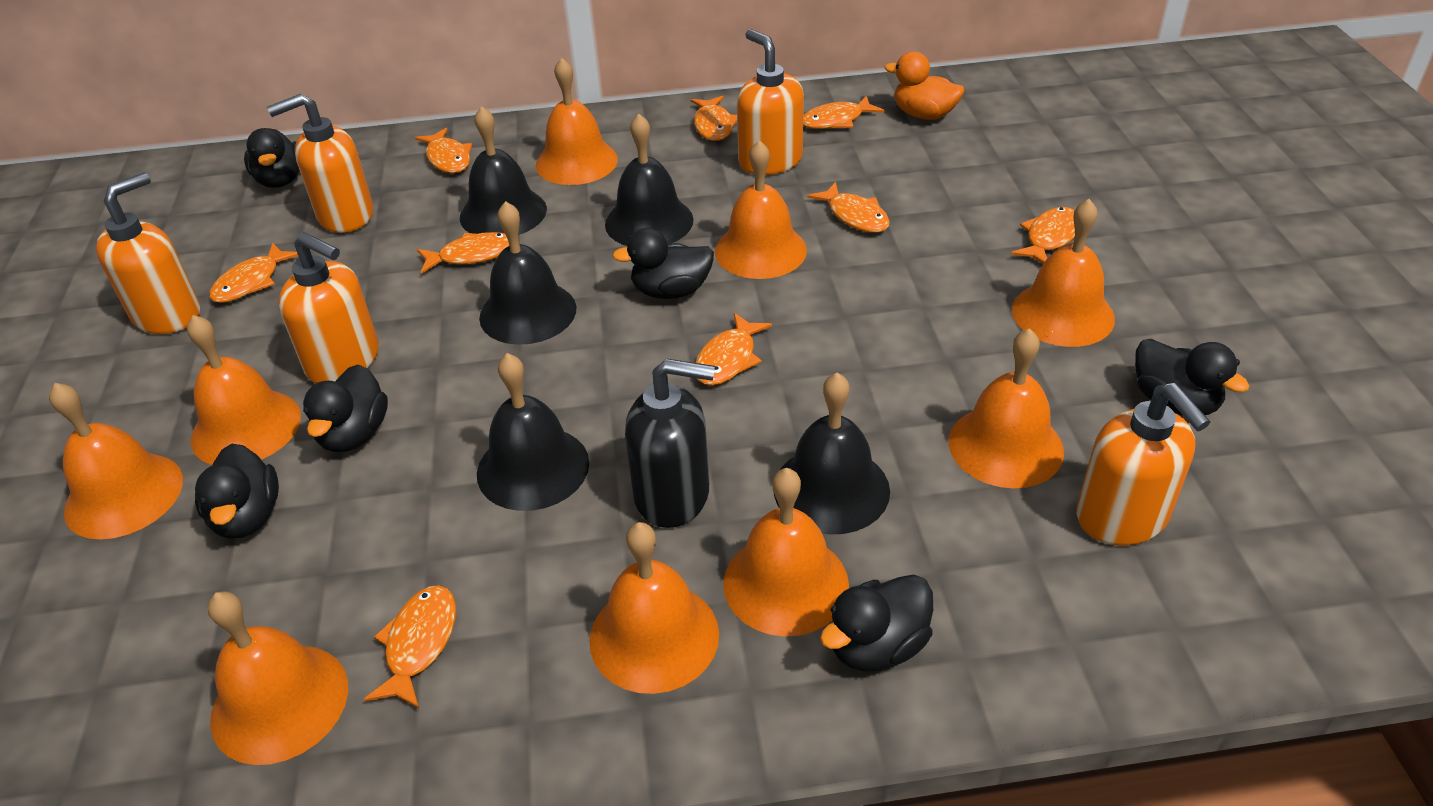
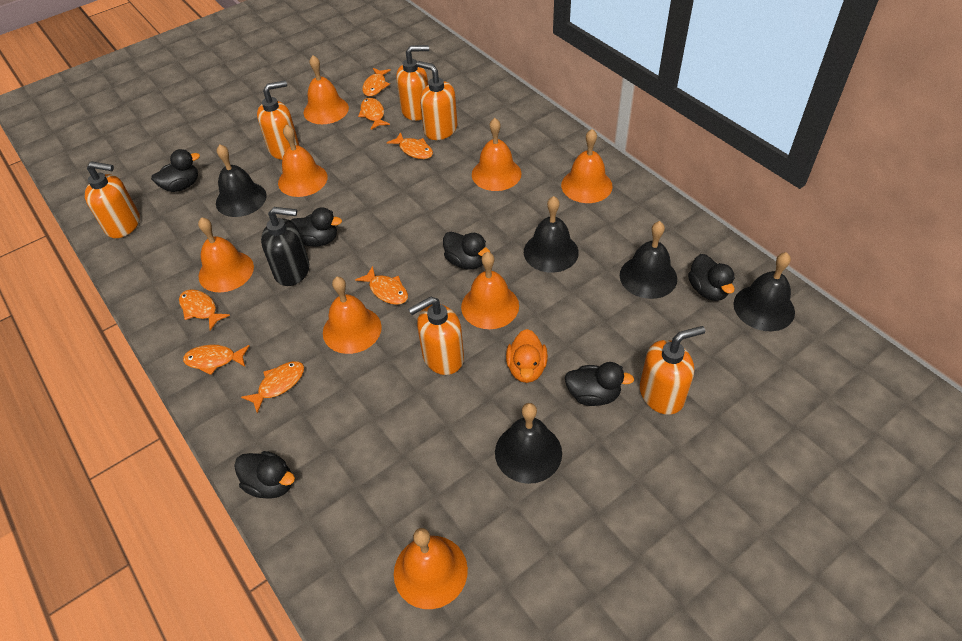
orange bell: 9 -> 8
orange fish: 9 -> 7
orange soap dispenser: 5 -> 6

